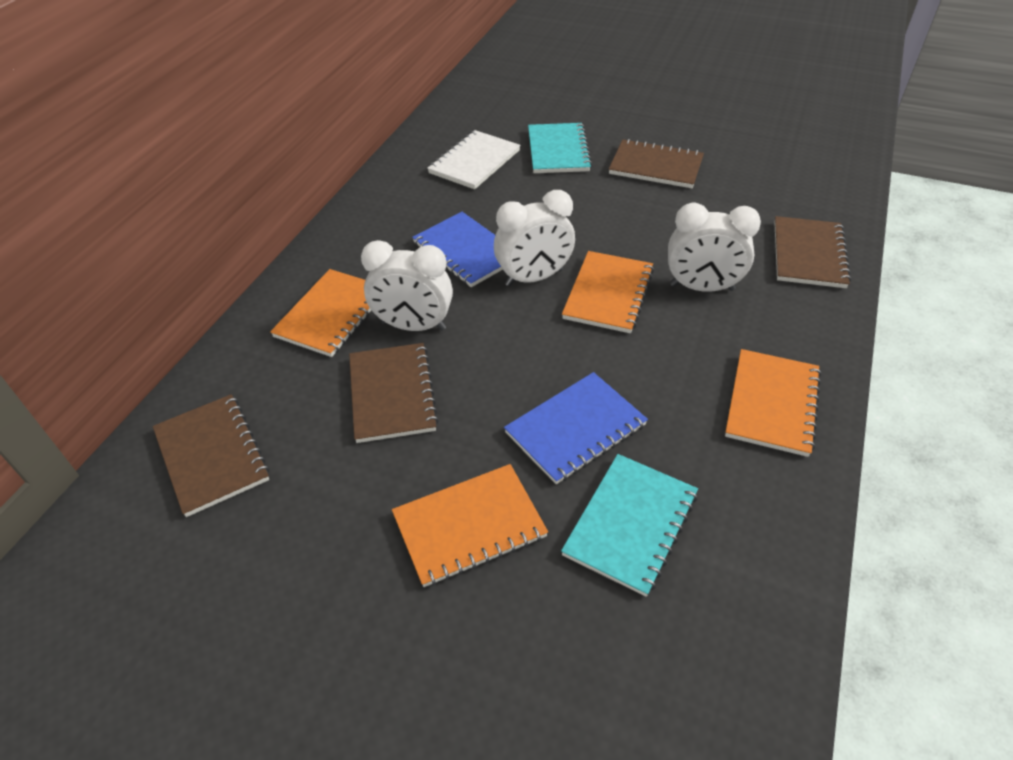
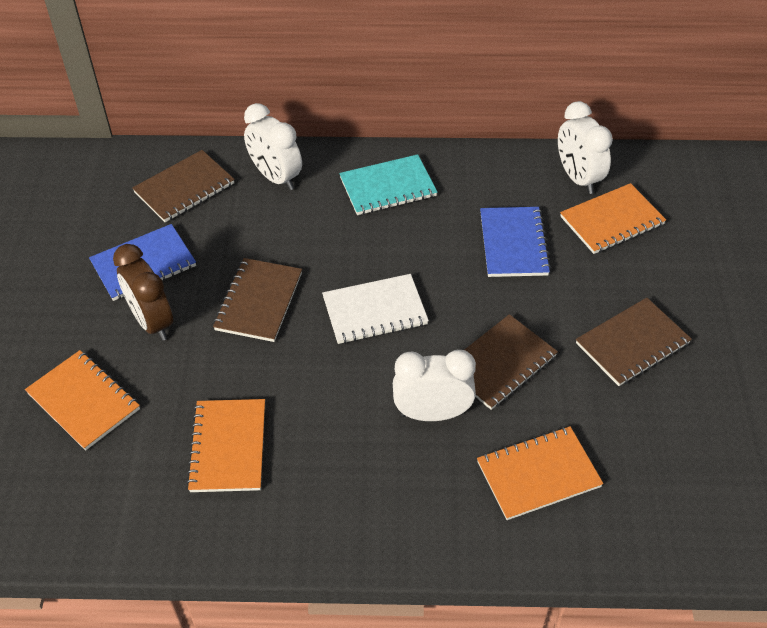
brown clock: 0 -> 1
turquoise notebook: 2 -> 1

